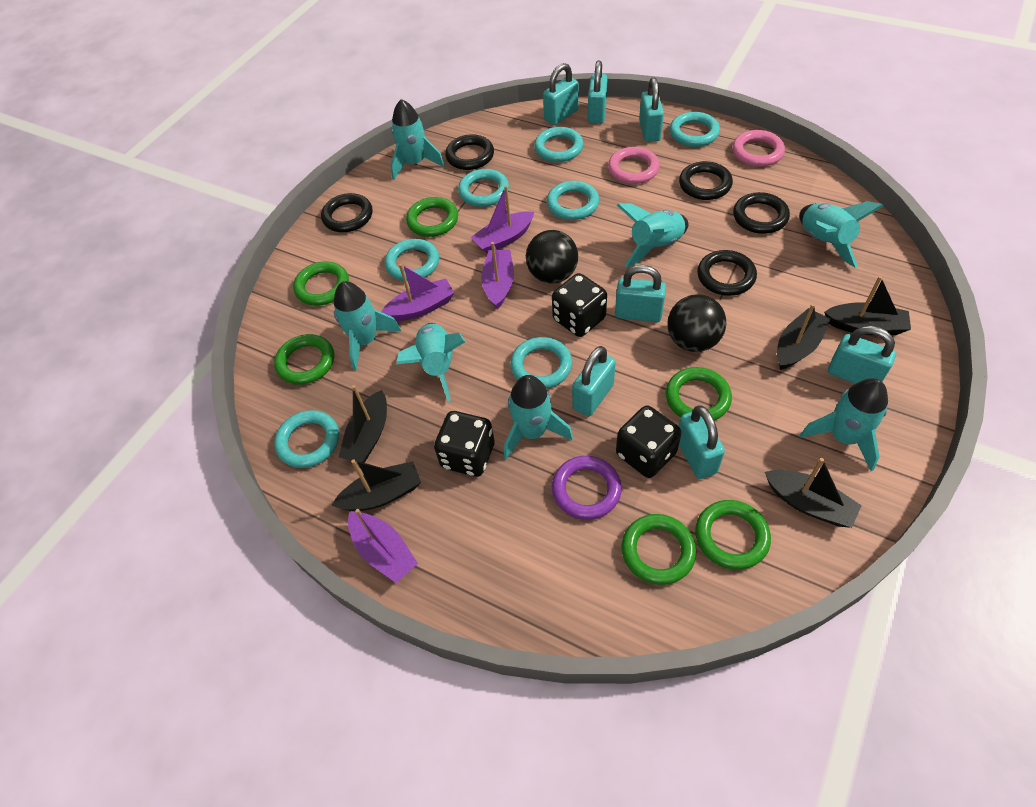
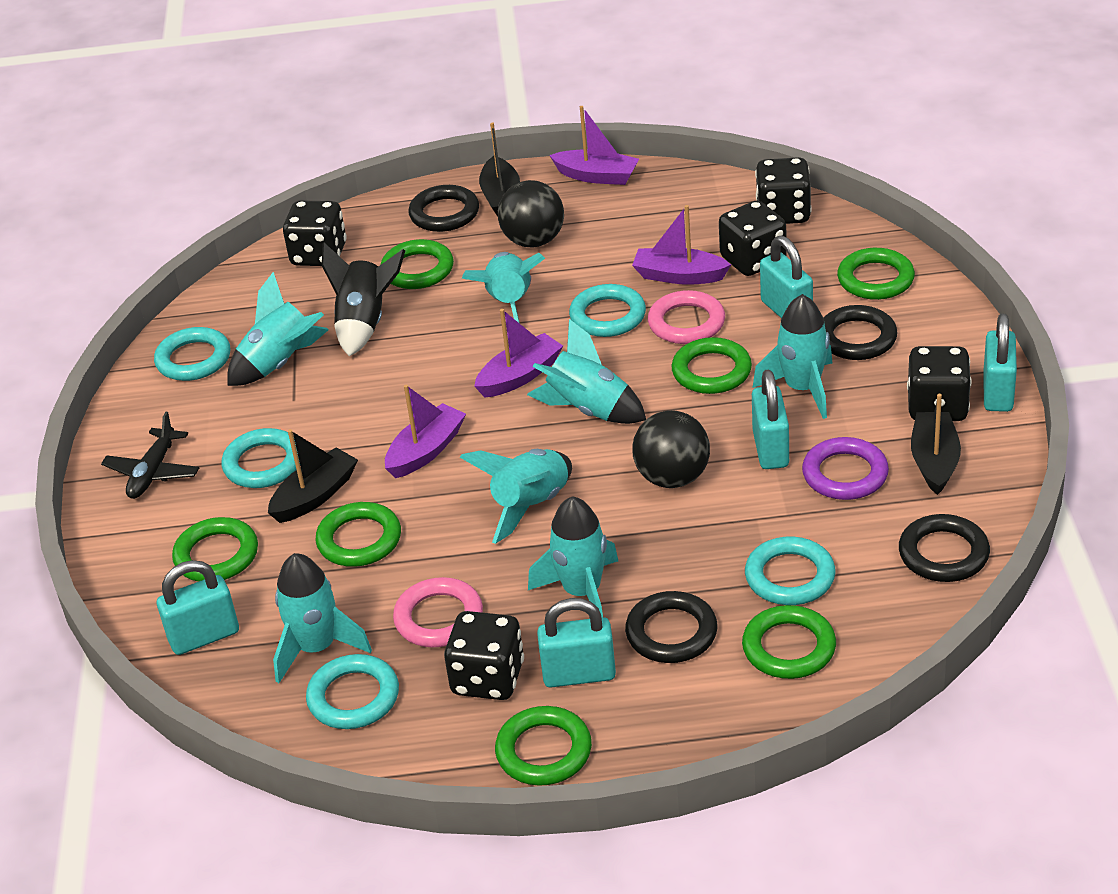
black boat: 5 -> 3
black dice: 3 -> 5
black plane: 0 -> 1
black ring: 5 -> 4
black rocket: 0 -> 1
green ring: 6 -> 7
turquoise padlock: 7 -> 5
turquoise ring: 7 -> 5

